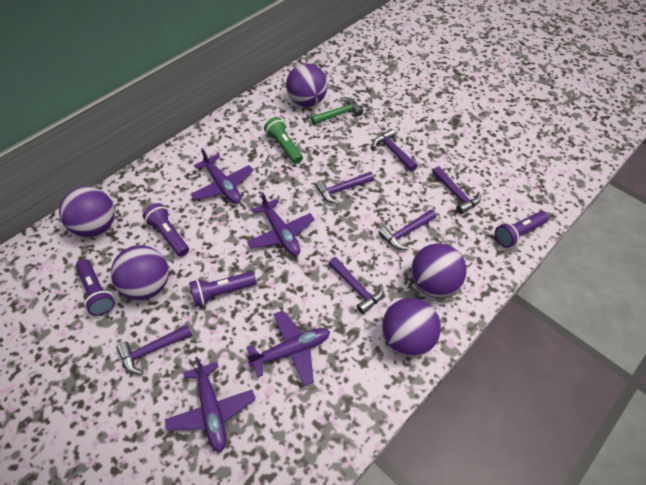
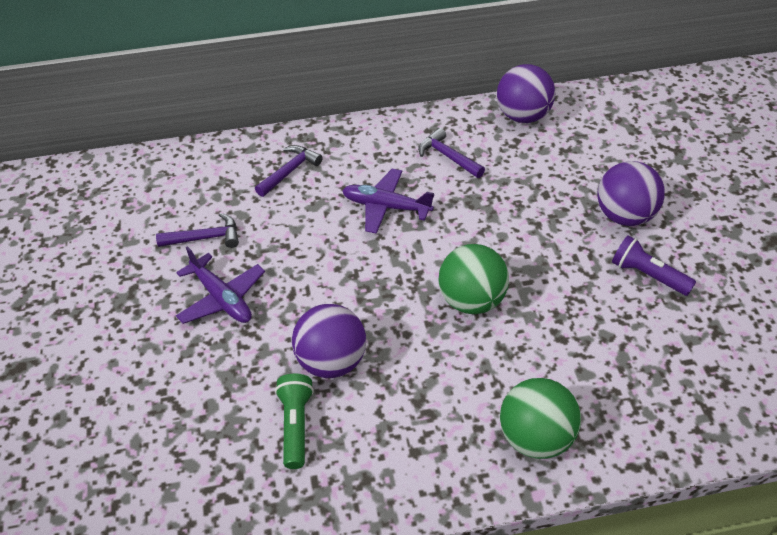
green ball: 0 -> 2
green hammer: 1 -> 0
purple ball: 5 -> 3
purple flashlight: 4 -> 1
purple hammer: 6 -> 3
purple plane: 4 -> 2

